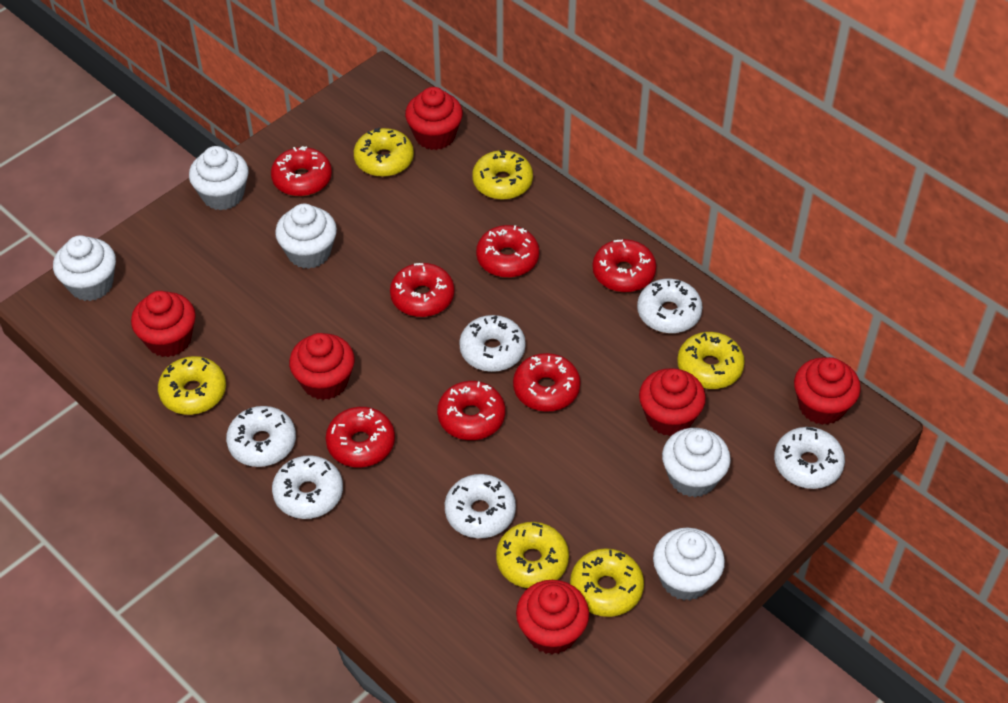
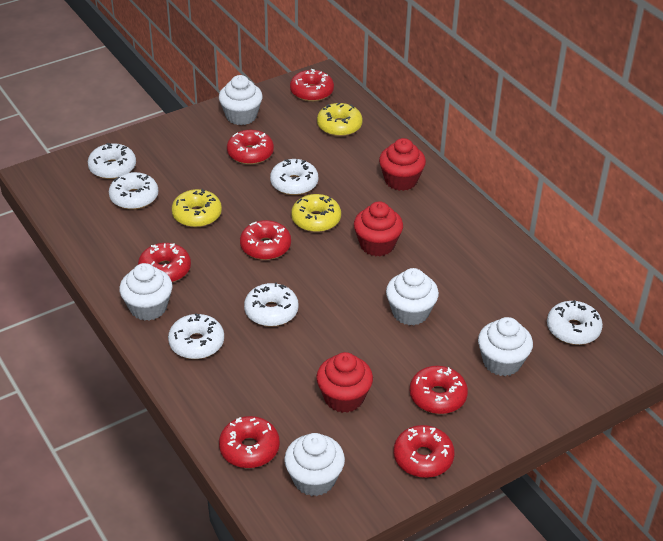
red cupcake: 6 -> 3
yellow donut: 6 -> 3

